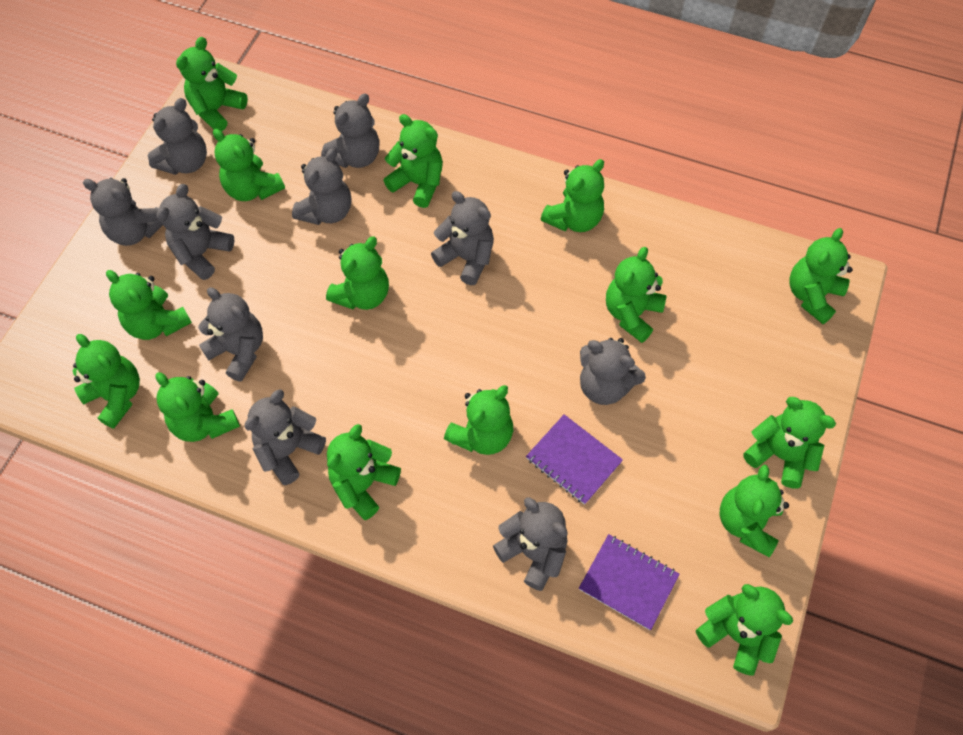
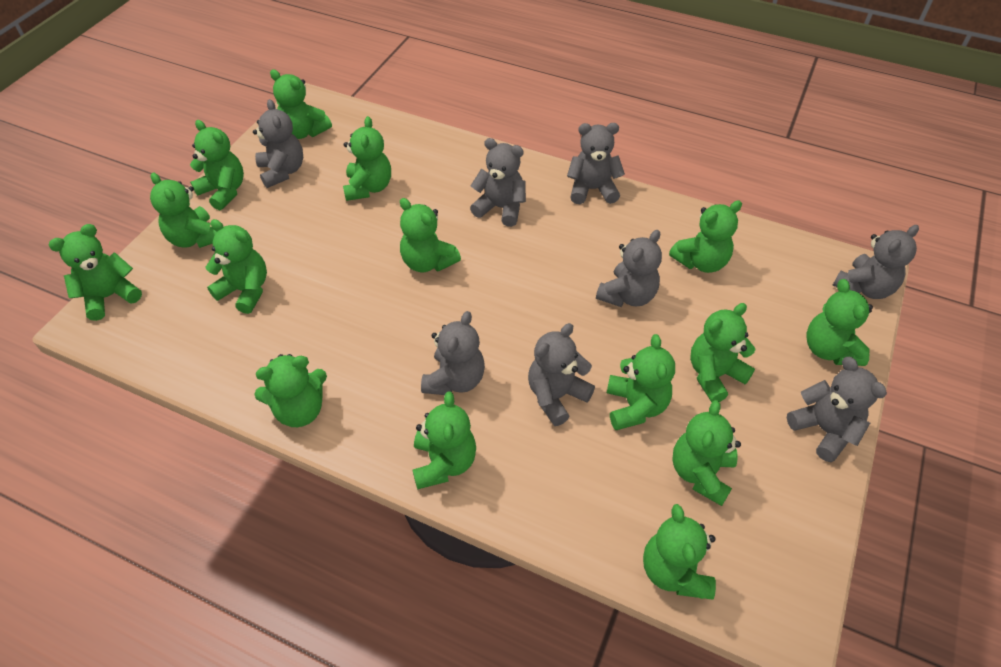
grey teddy bear: 10 -> 8
purple notebook: 2 -> 0

